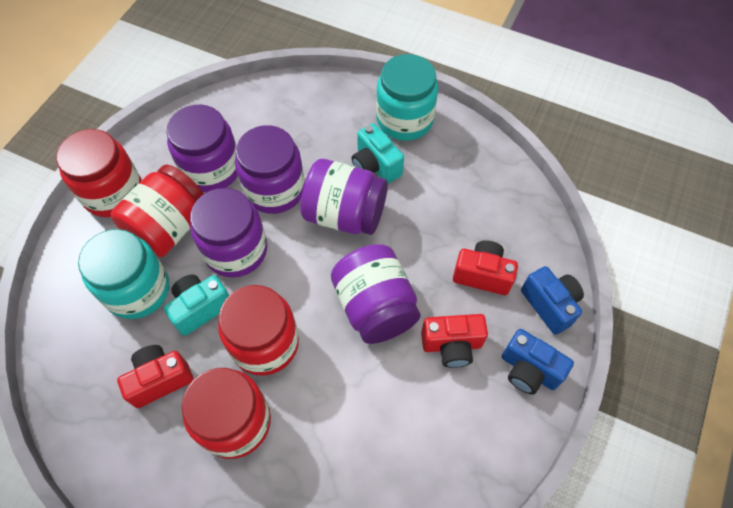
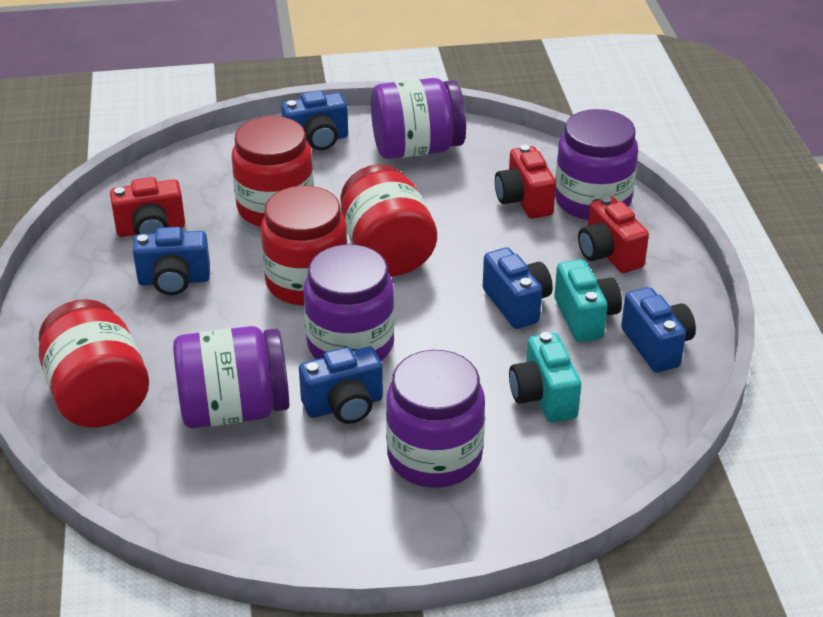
blue camera: 2 -> 5
turquoise jar: 2 -> 0

